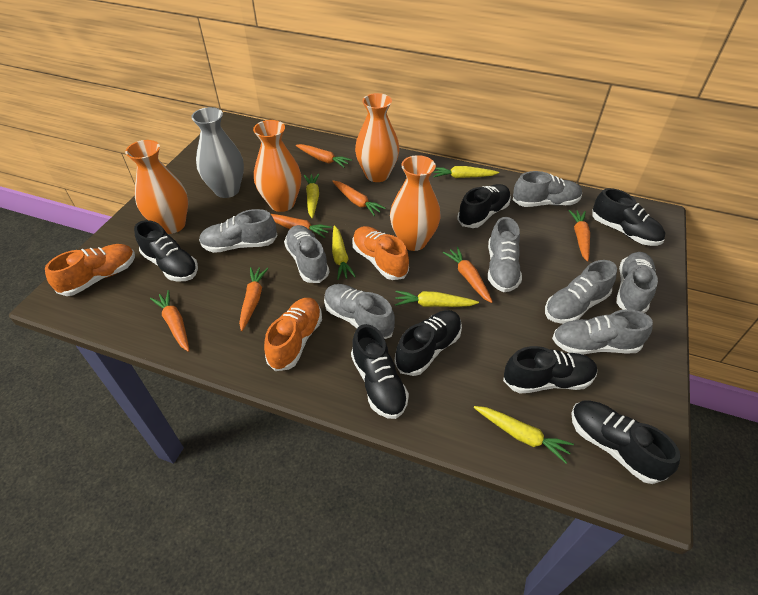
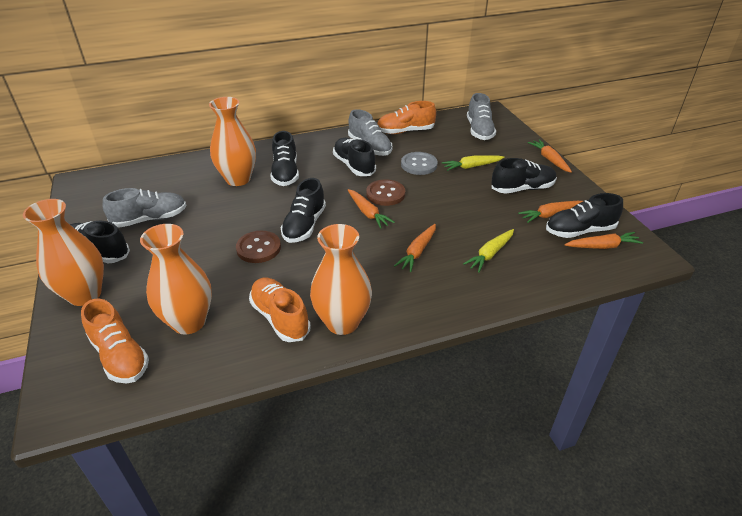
black shoe: 7 -> 6
brown button: 0 -> 2
grey button: 0 -> 1
grey shoe: 8 -> 3
grey vase: 1 -> 0
orange carrot: 7 -> 5
yellow carrot: 5 -> 2

